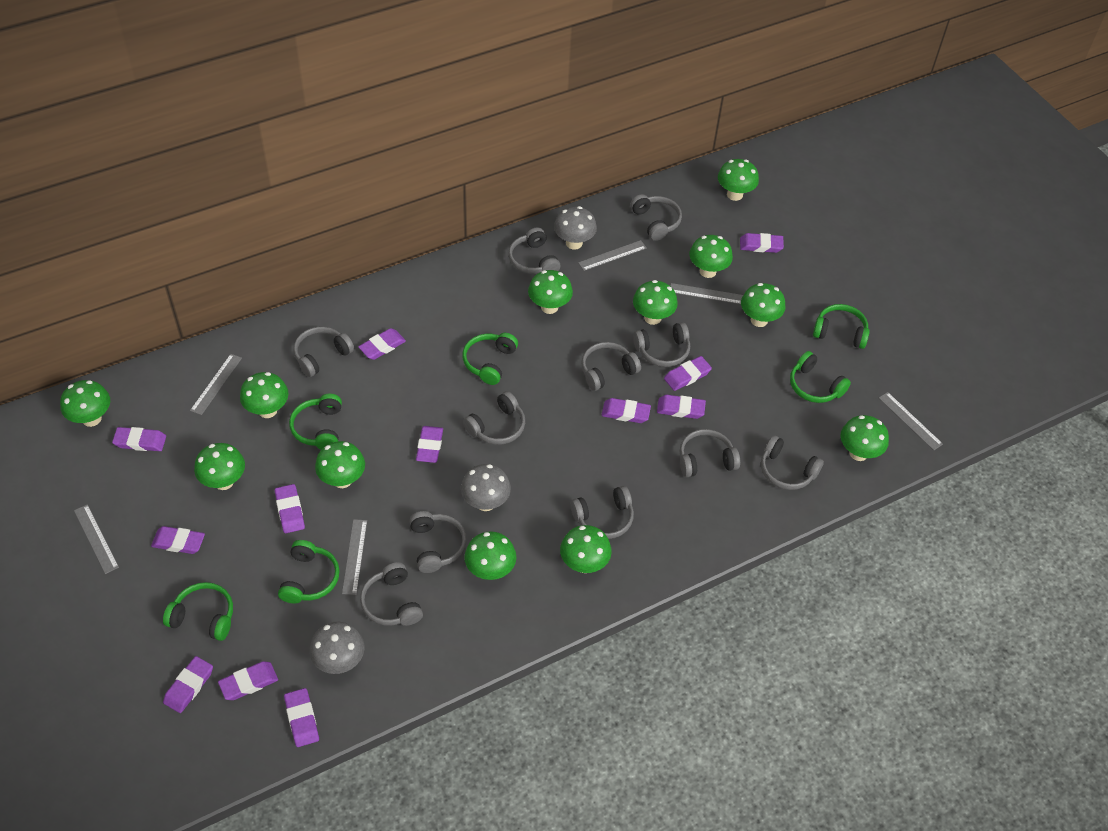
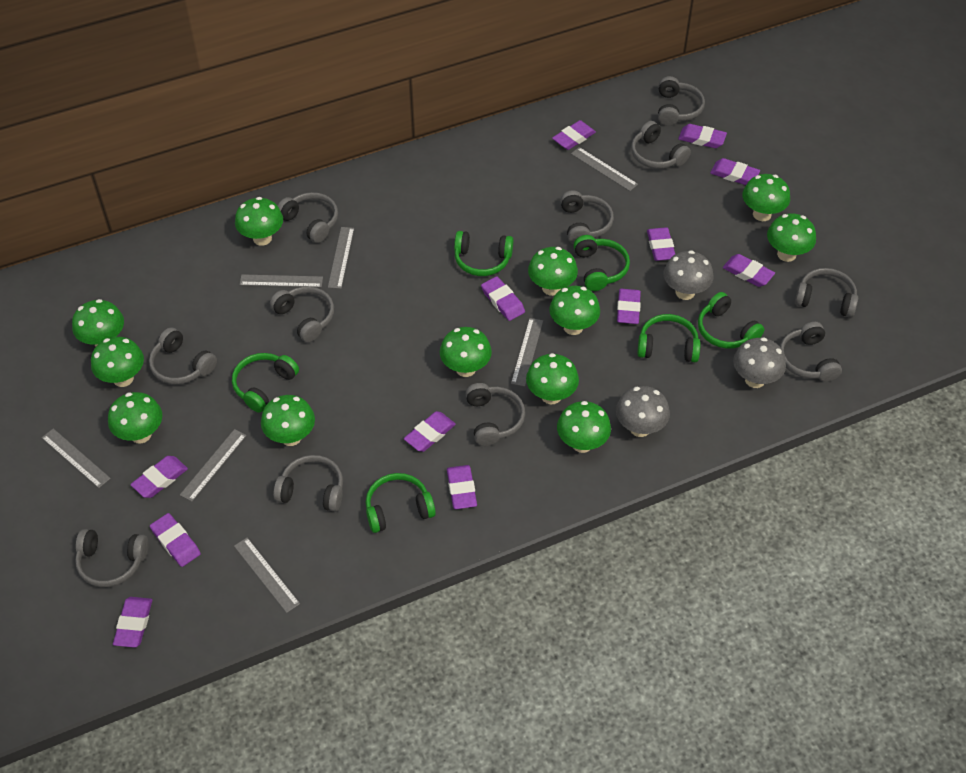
grey ruler: 6 -> 7

